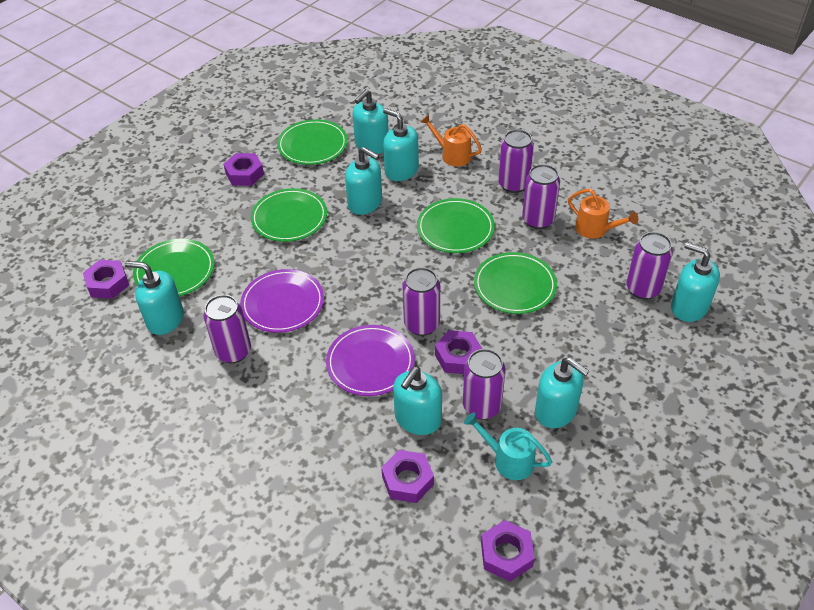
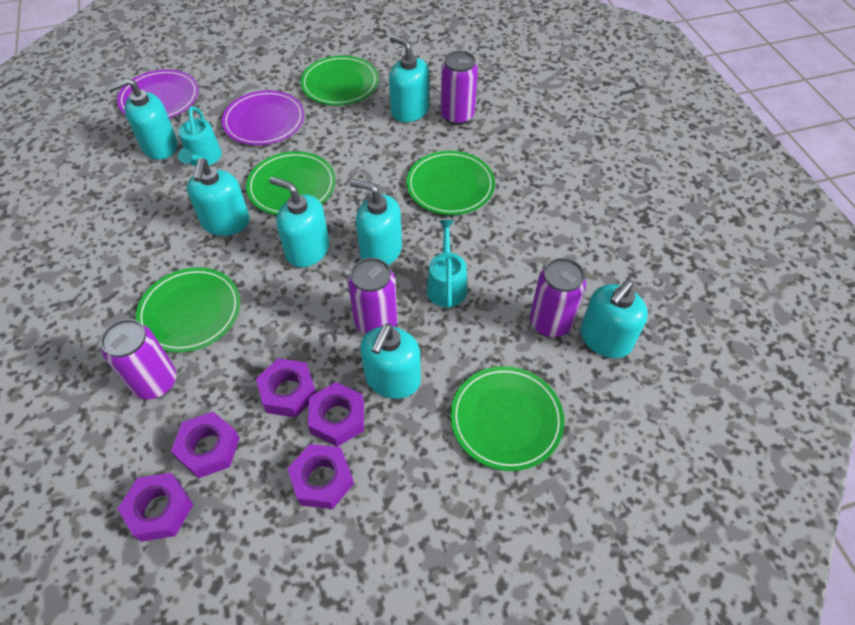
orange watering can: 2 -> 0
purple can: 6 -> 4
turquoise watering can: 1 -> 2

